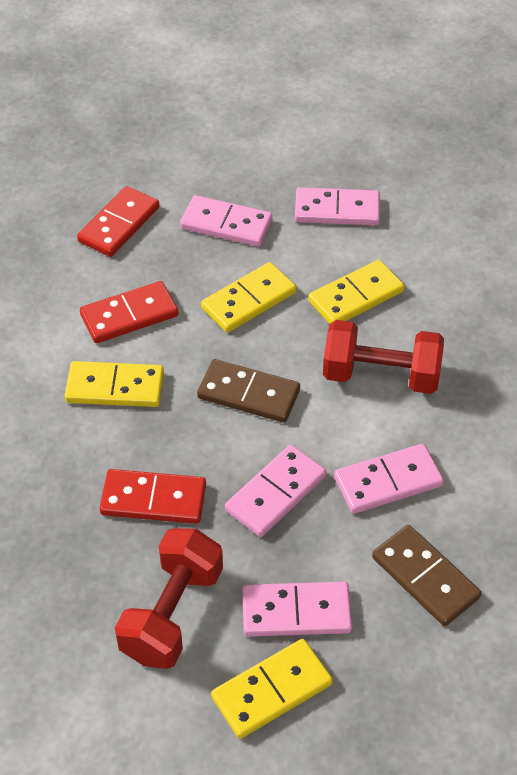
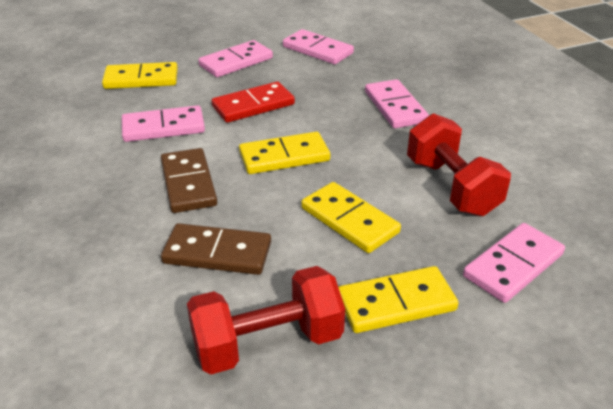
red domino: 3 -> 1

